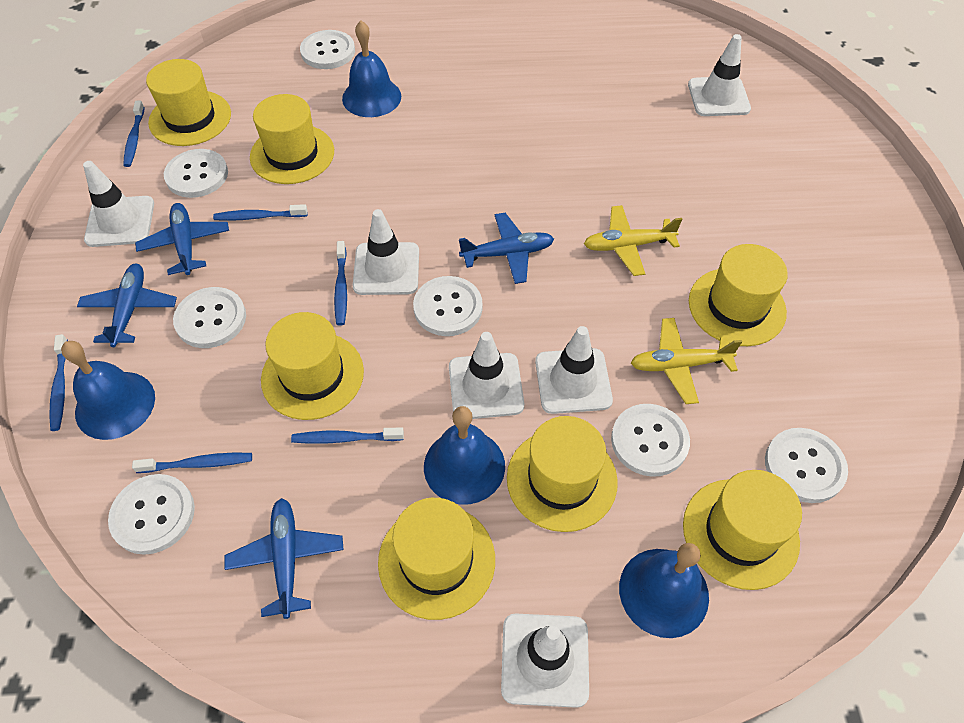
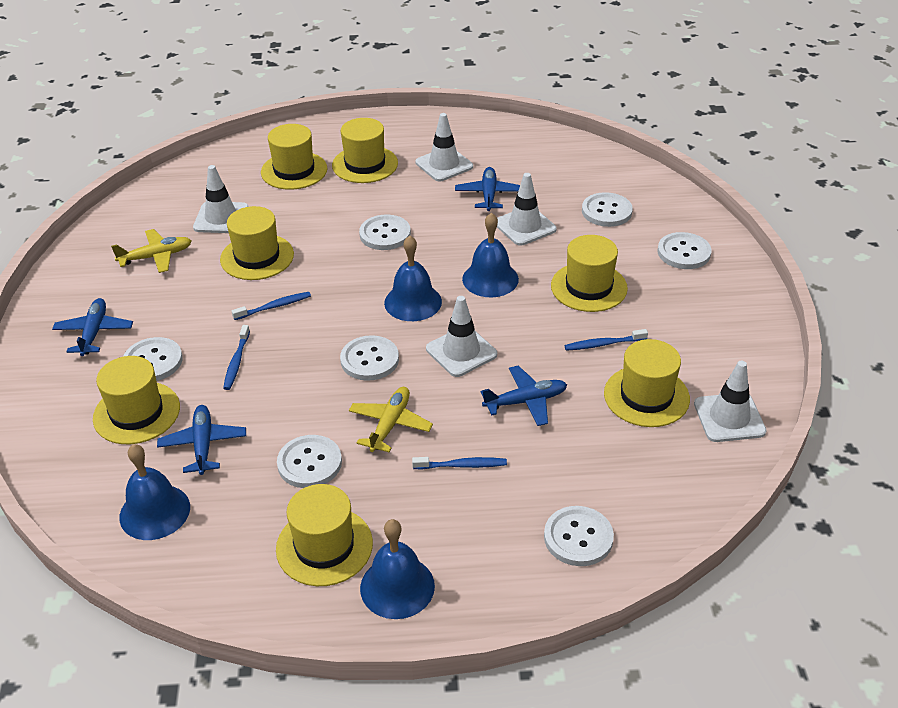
blue toothbrush: 6 -> 4
white traffic cone: 6 -> 5

